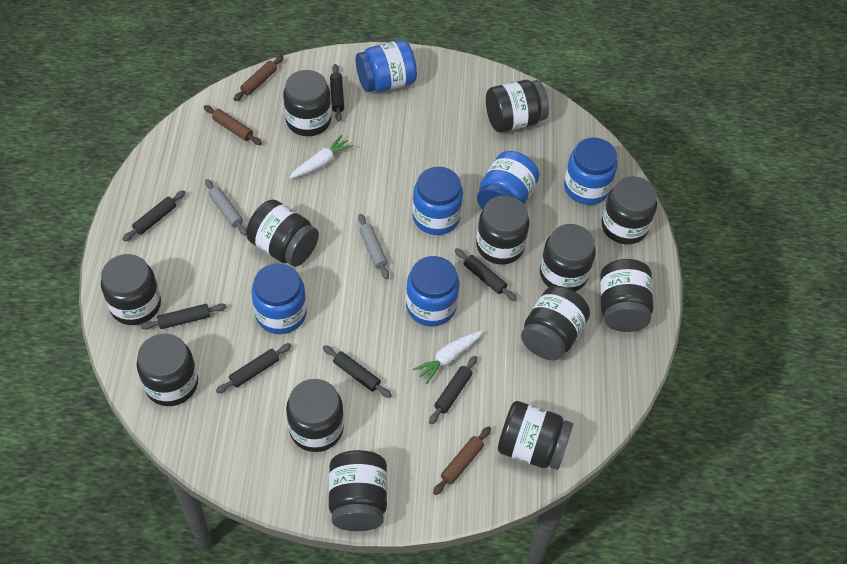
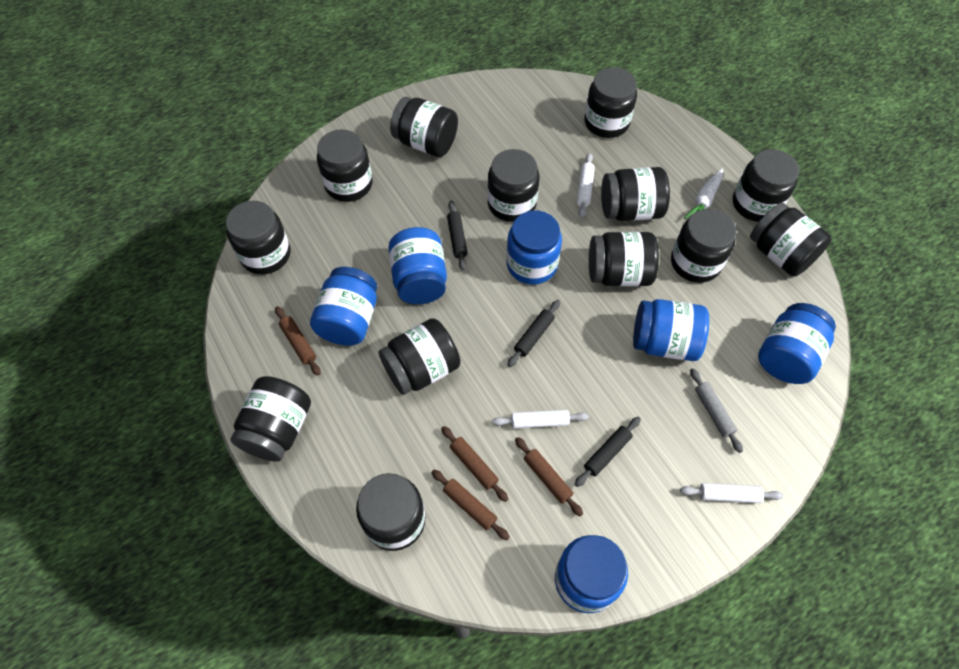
black rolling pin: 7 -> 3
brown rolling pin: 3 -> 4
grey rolling pin: 2 -> 1
white carrot: 2 -> 1
white rolling pin: 0 -> 3

